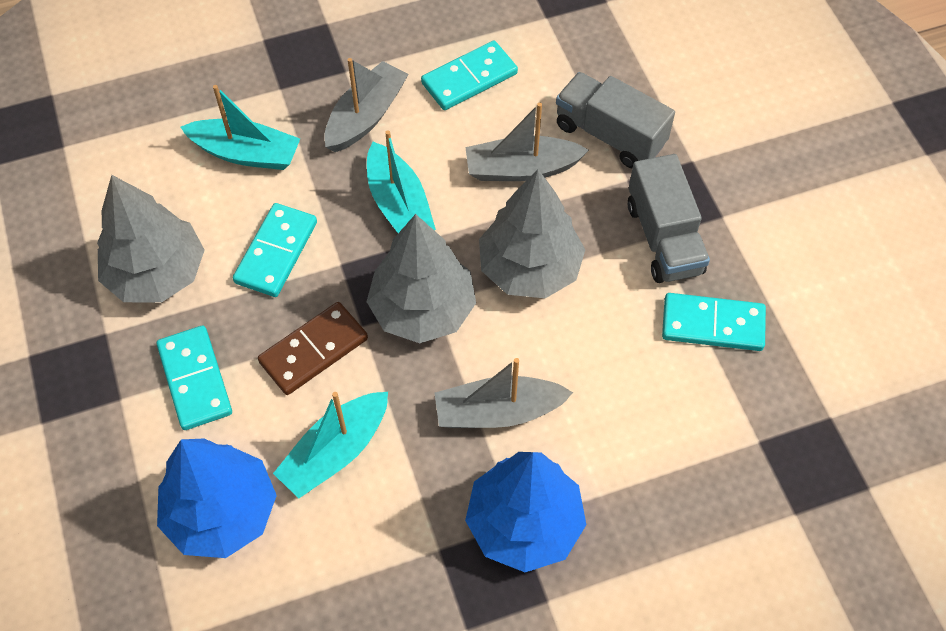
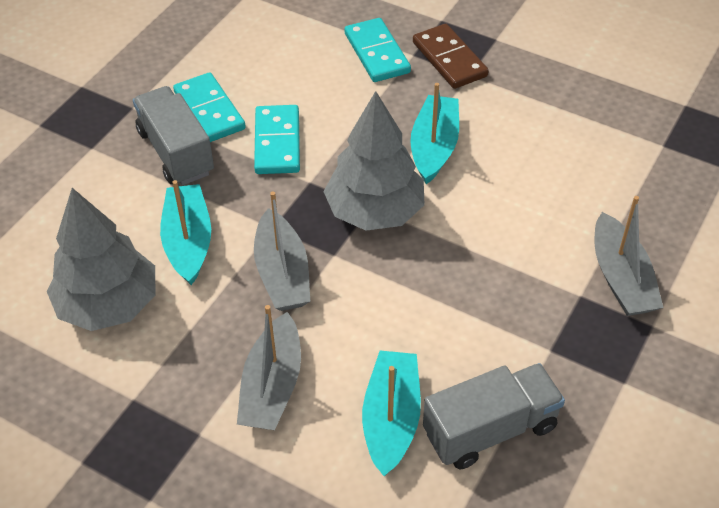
blue tree: 2 -> 0
grey tree: 3 -> 2
turquoise domino: 4 -> 3

